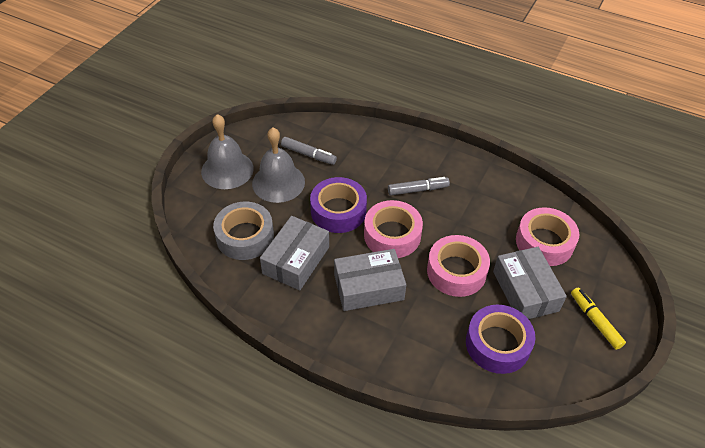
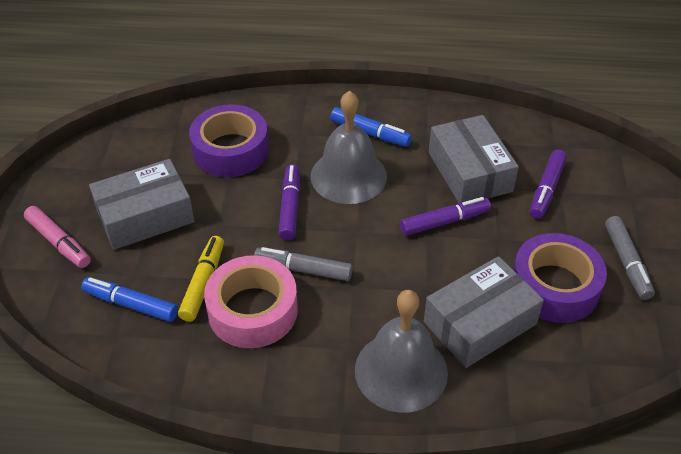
blue marker: 0 -> 2
grey tape: 1 -> 0
pink marker: 0 -> 1
pink tape: 3 -> 1
purple marker: 0 -> 3

